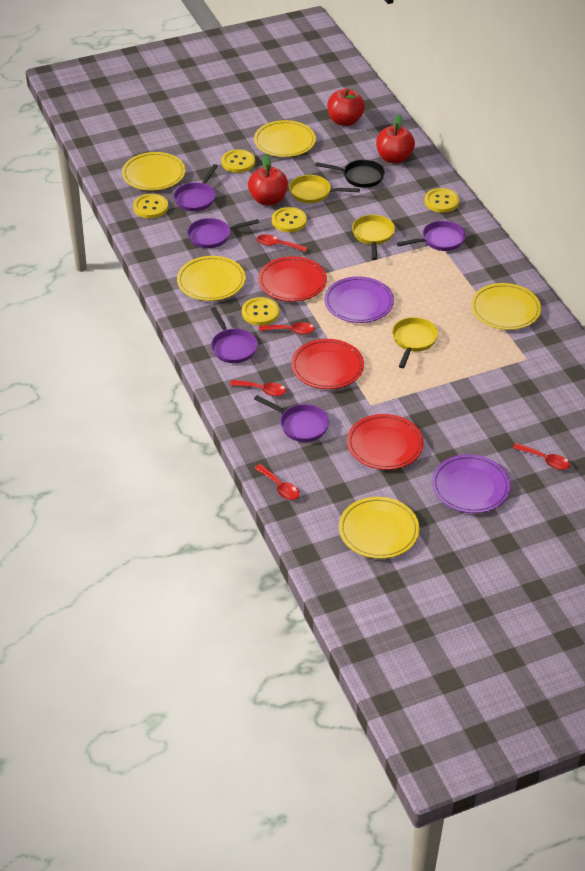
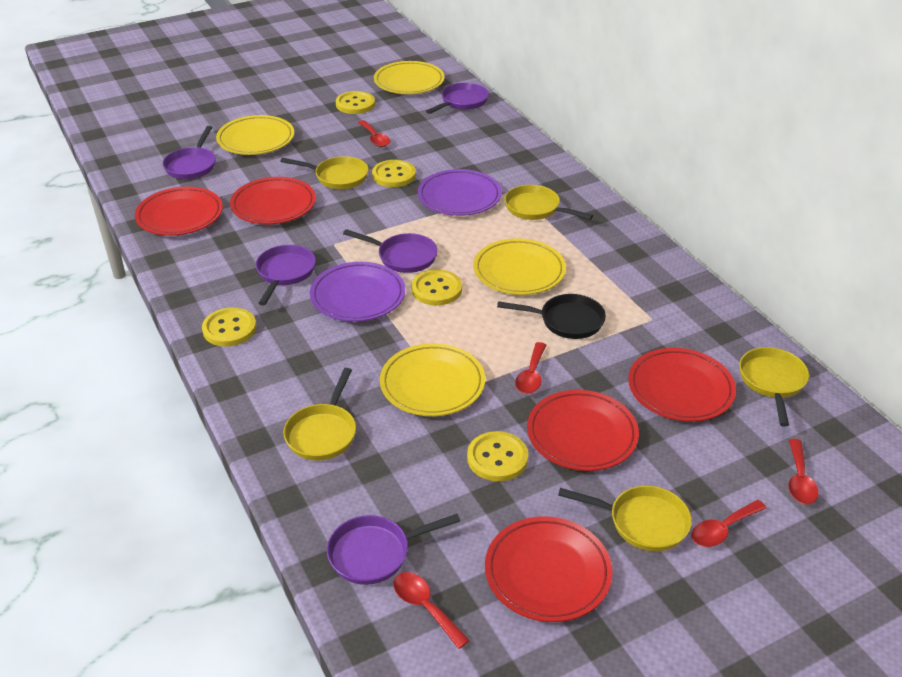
red apple: 3 -> 0
red plate: 3 -> 5
yellow pan: 3 -> 5
yellow plate: 5 -> 4

